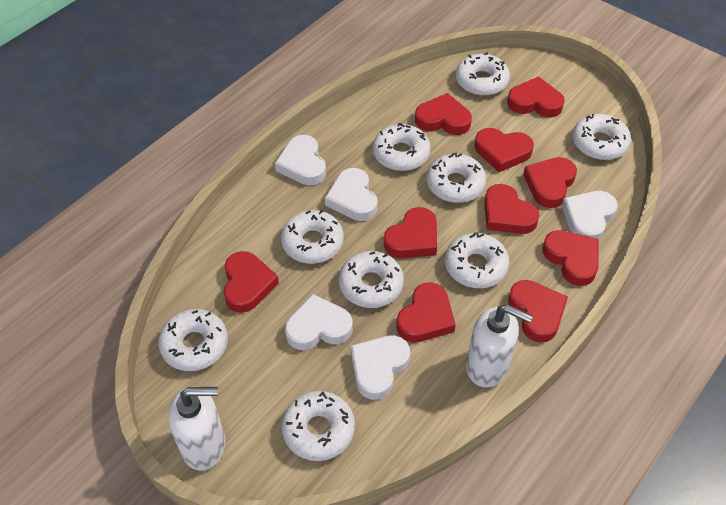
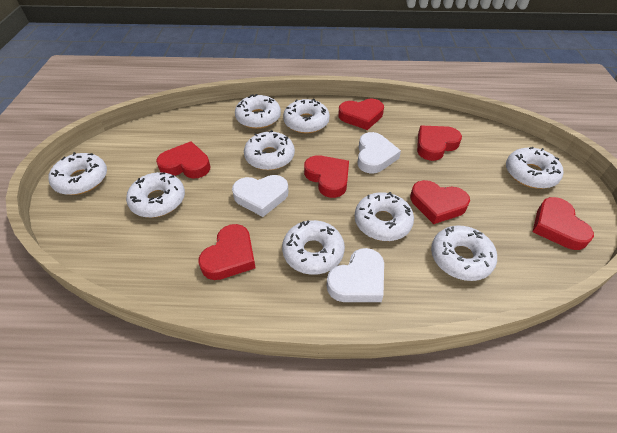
red heart: 10 -> 7
white heart: 5 -> 3
white soap dispenser: 2 -> 0

